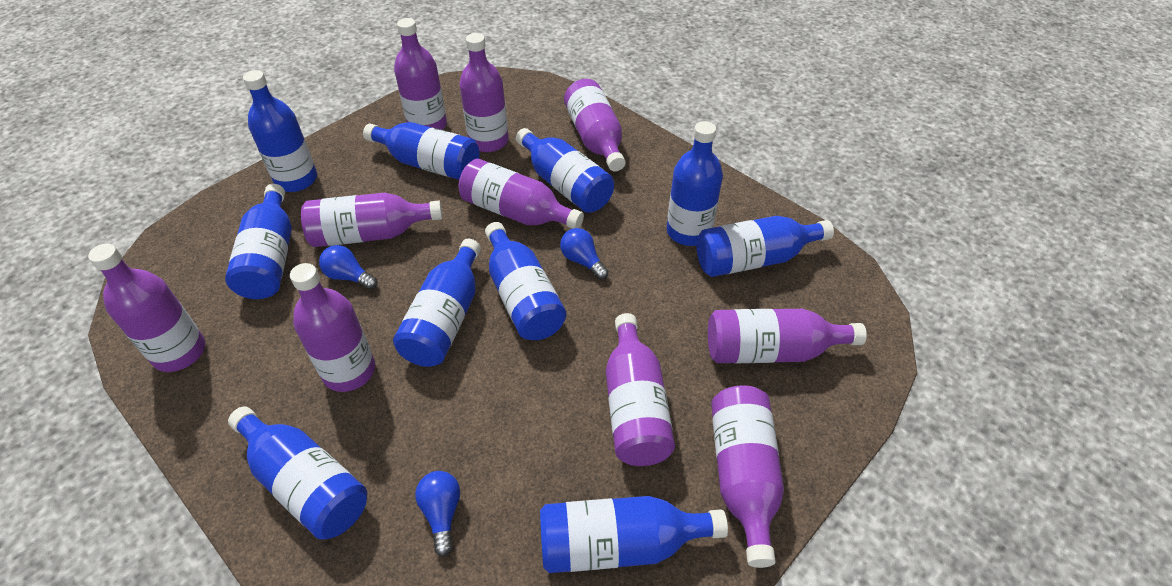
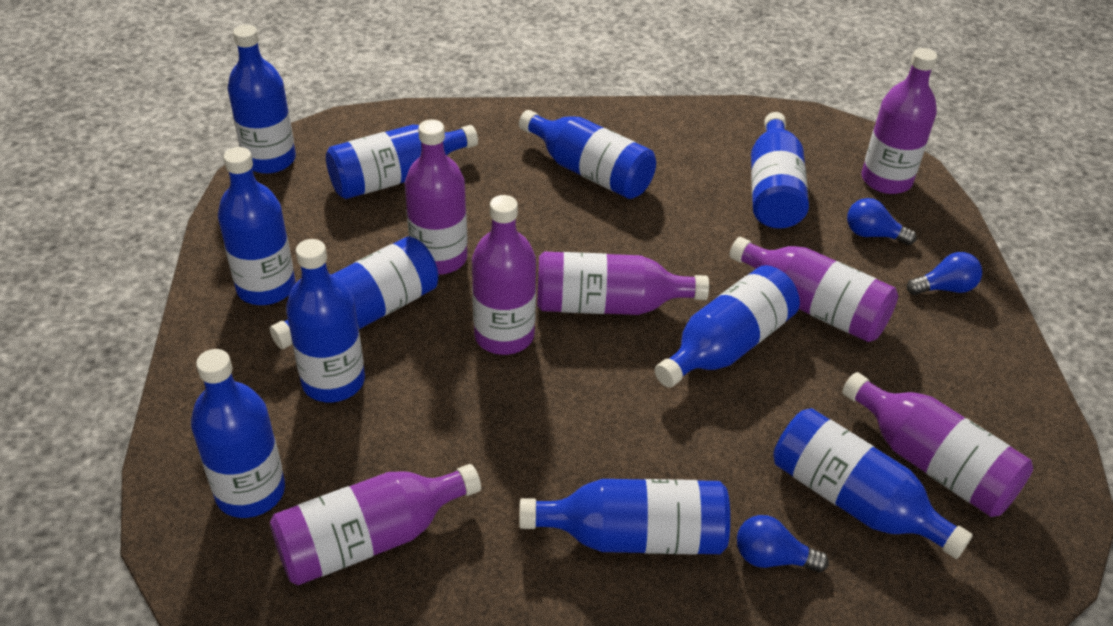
blue bottle: 10 -> 11
purple bottle: 10 -> 7

